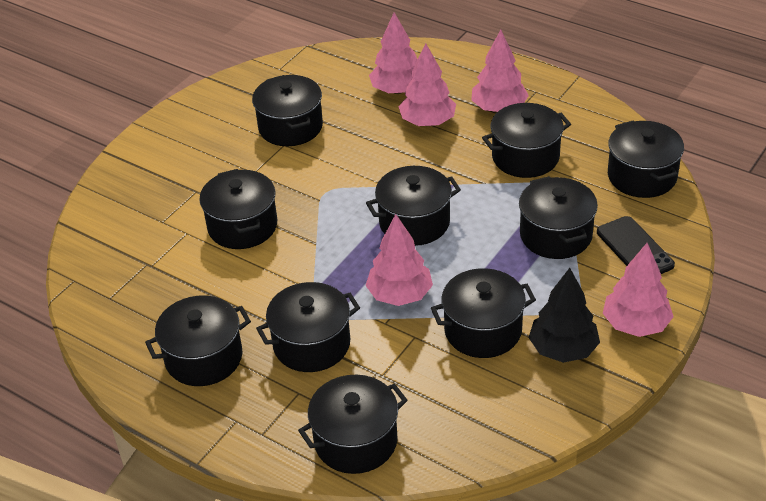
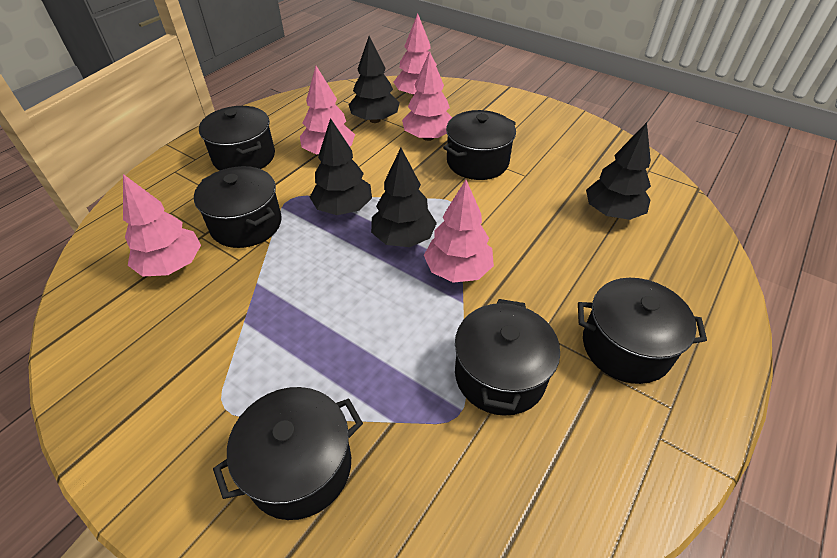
black phone: 1 -> 0
black pot: 10 -> 6
black tree: 1 -> 4

